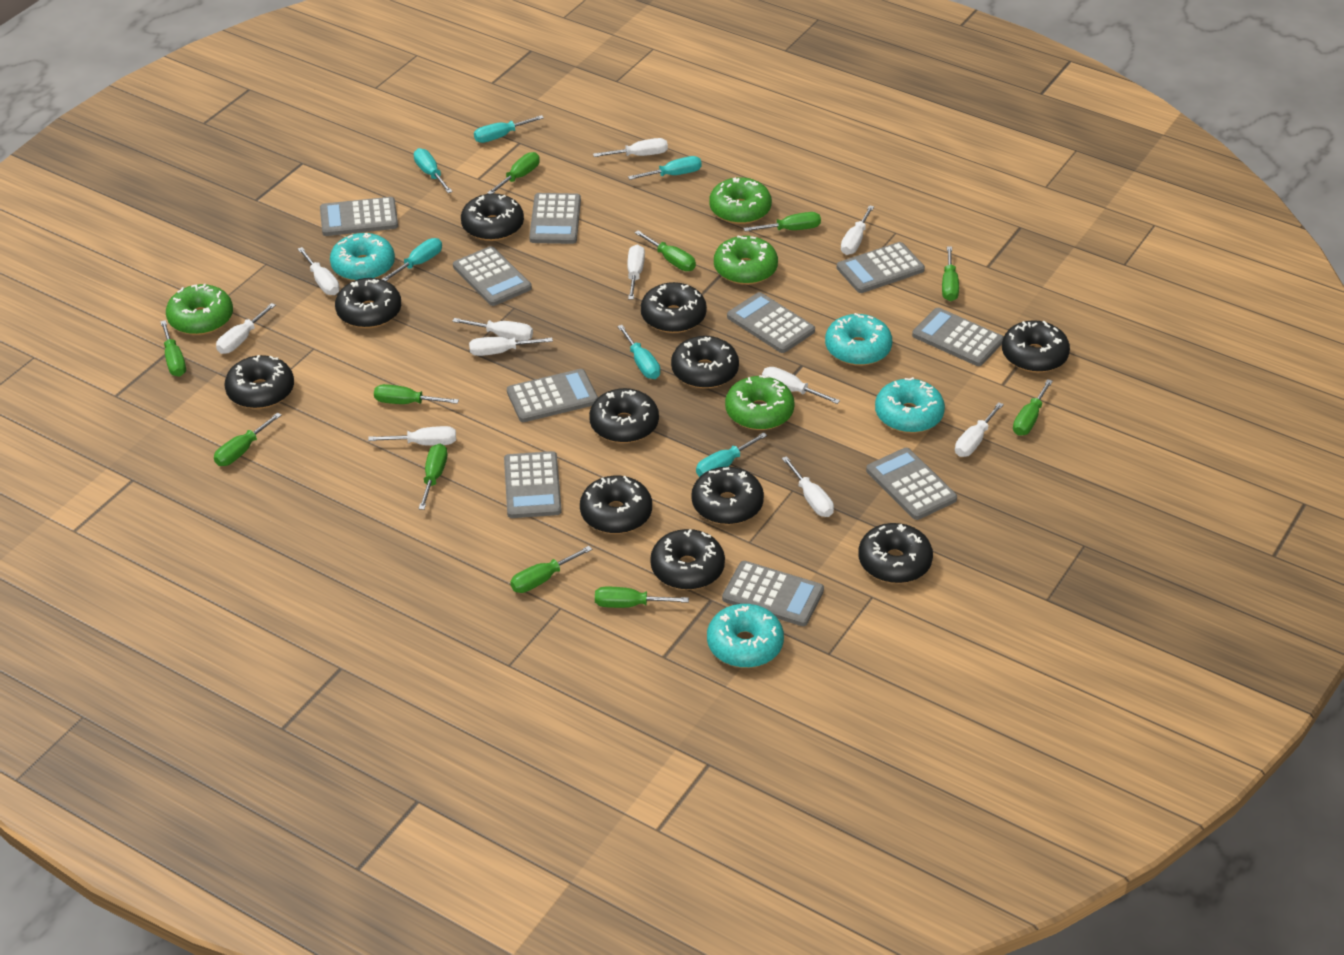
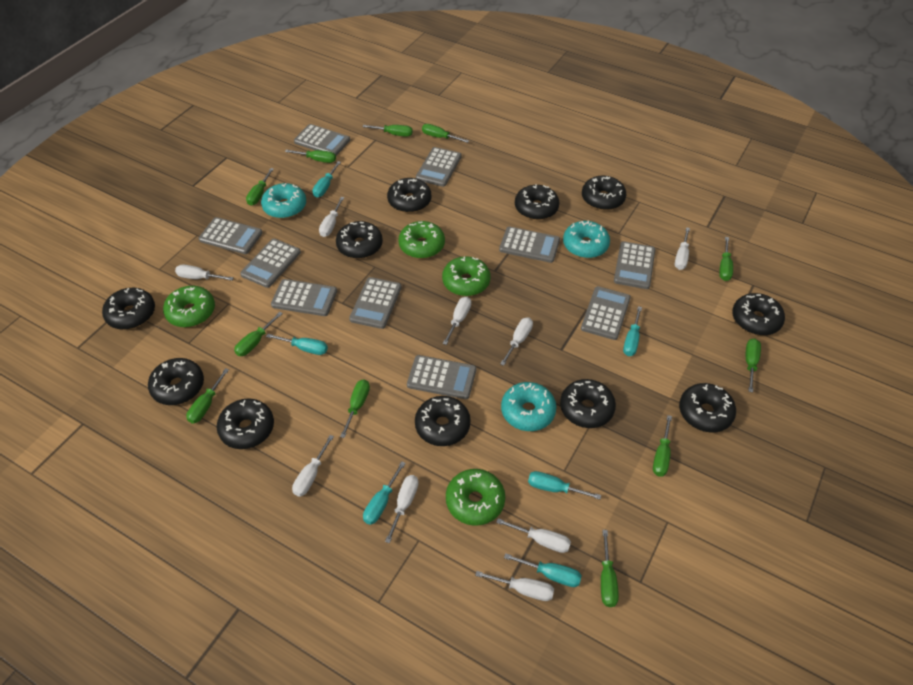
turquoise donut: 4 -> 3
white screwdriver: 11 -> 9

